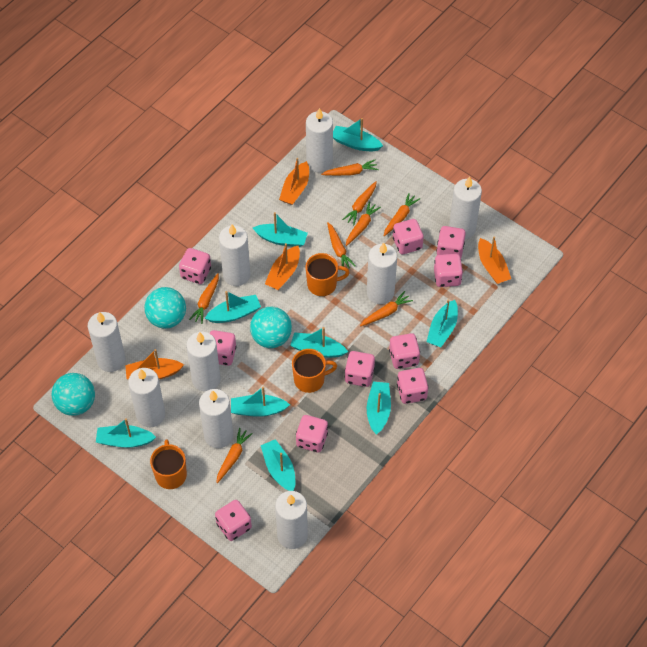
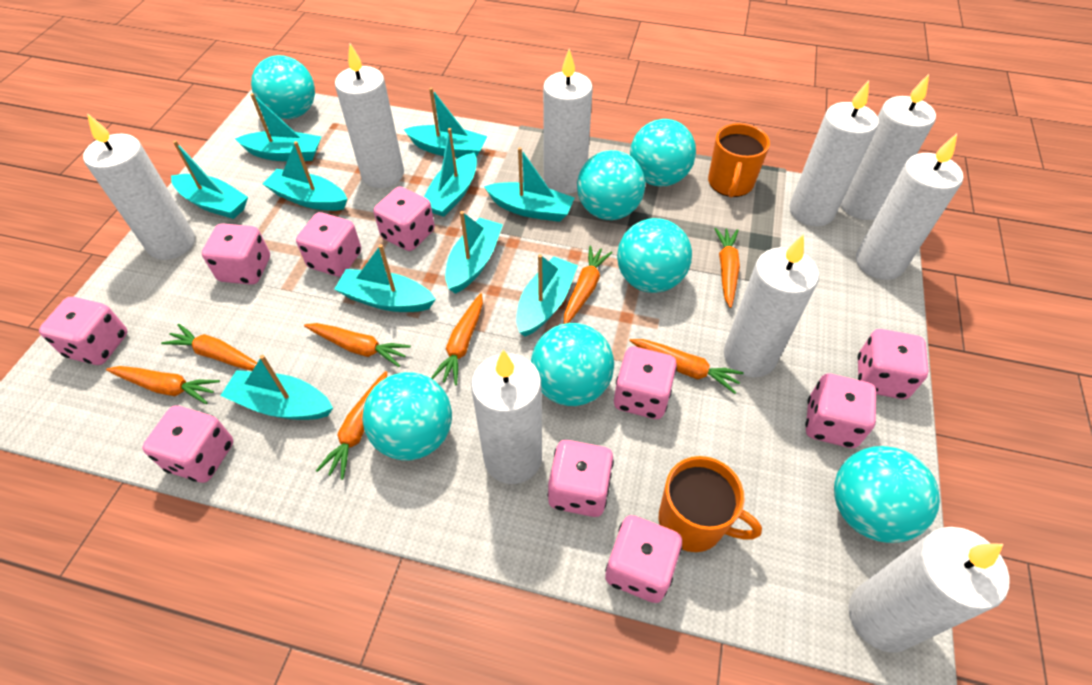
orange boat: 4 -> 0
orange mug: 3 -> 2
turquoise ball: 3 -> 7
turquoise boat: 9 -> 10

